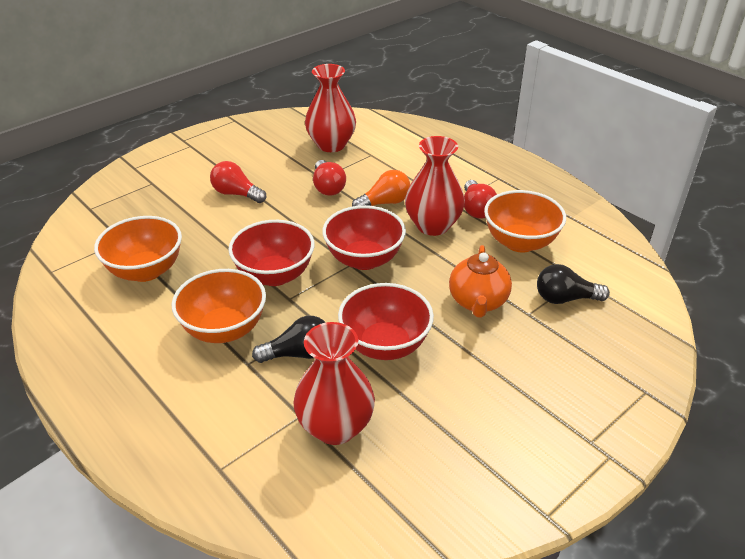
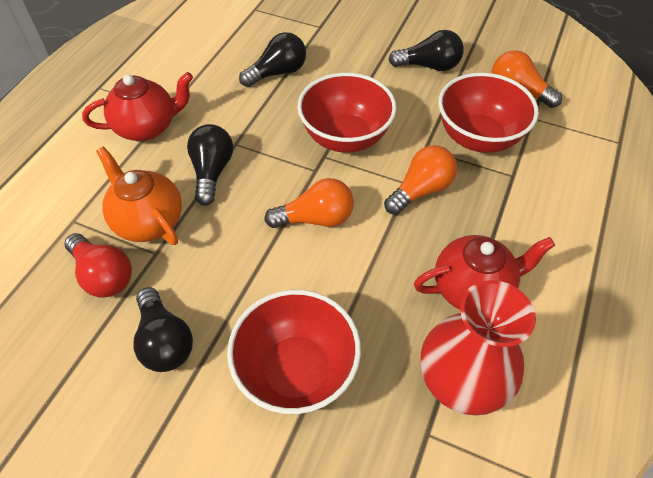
black light bulb: 2 -> 4
orange bowl: 3 -> 0
orange light bulb: 1 -> 3
red light bulb: 3 -> 1
red teapot: 0 -> 2
red vase: 3 -> 1

